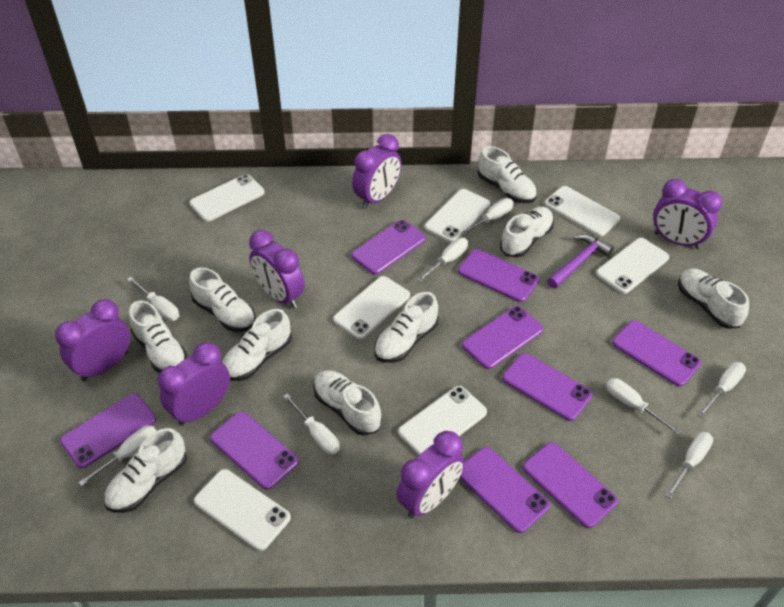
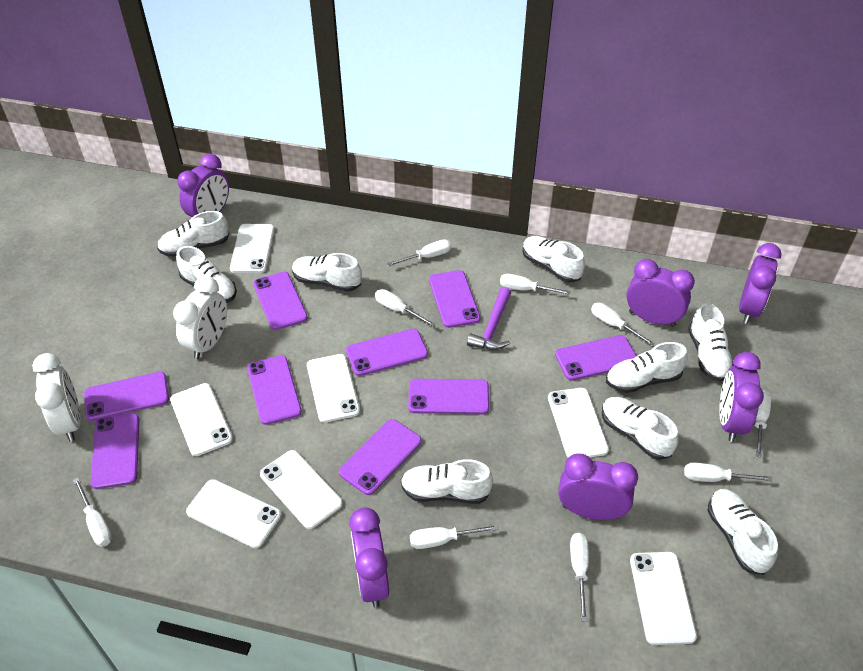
white clock: 0 -> 2
white screwdriver: 8 -> 9

